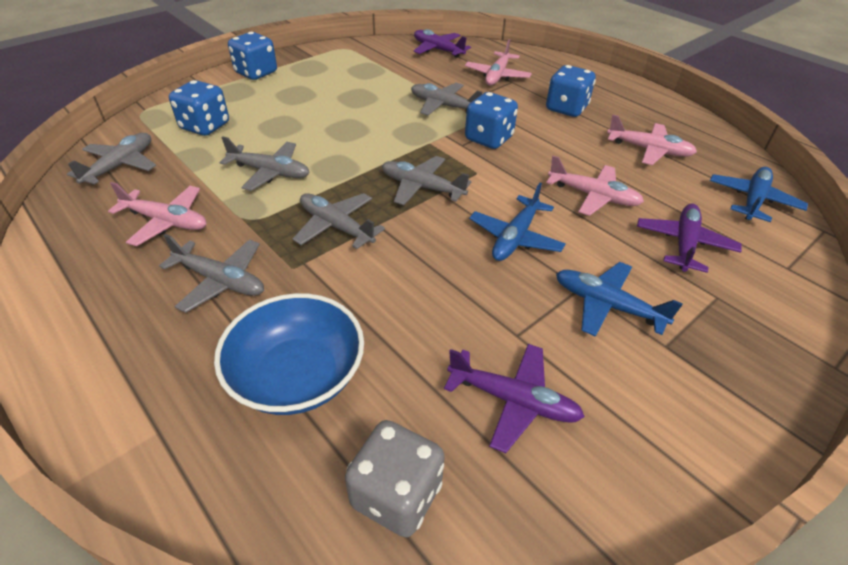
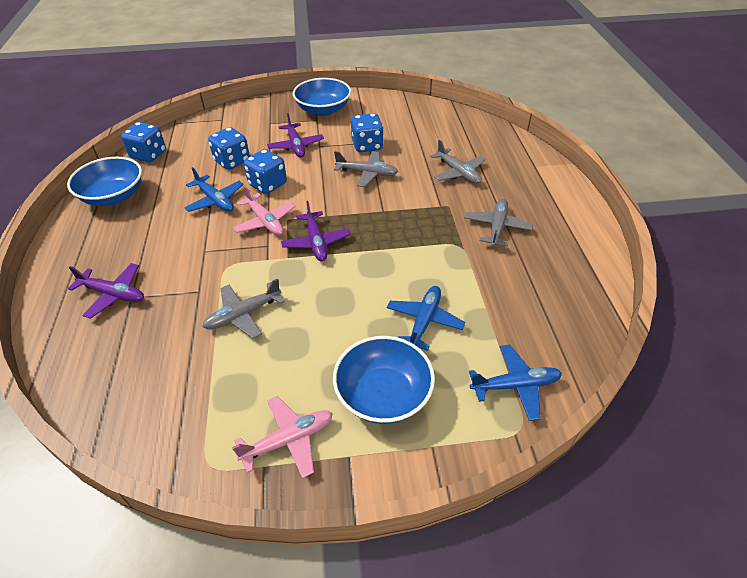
blue bowl: 1 -> 3
grey dice: 1 -> 0
grey plane: 6 -> 4
pink plane: 4 -> 2

